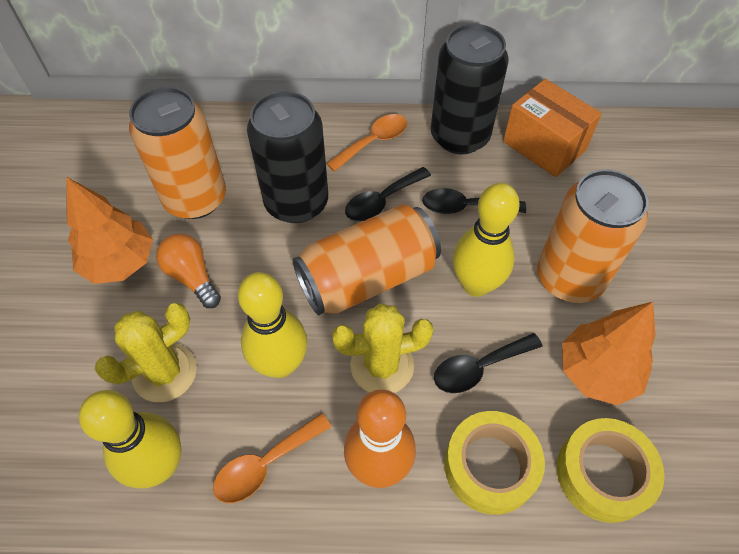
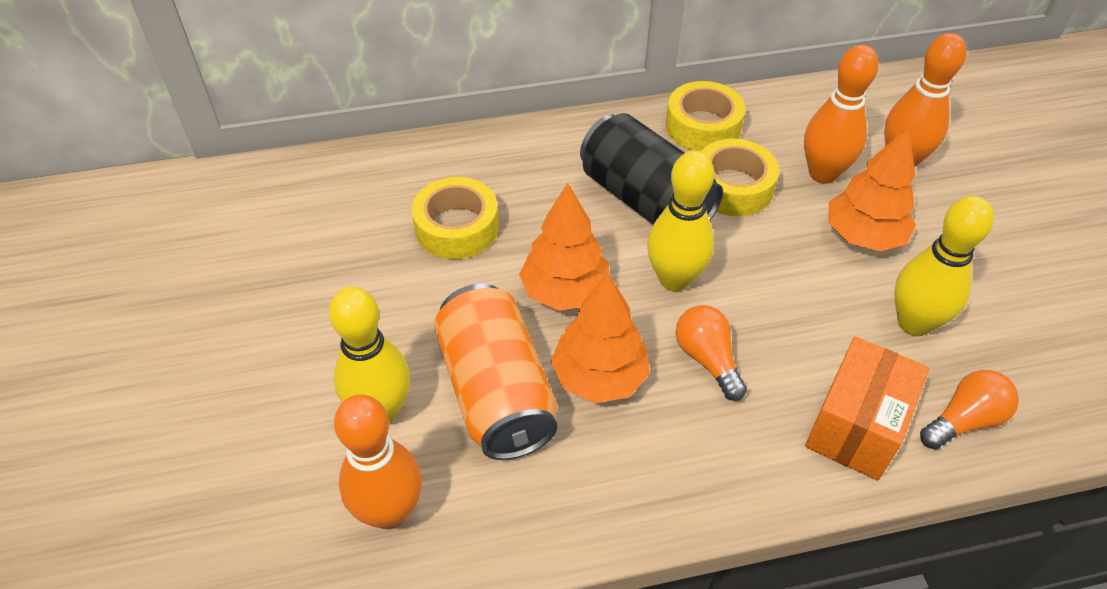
black can: 2 -> 1
black spoon: 3 -> 0
orange bowling pin: 1 -> 3
orange can: 3 -> 1
orange light bulb: 1 -> 2
orange spoon: 2 -> 0
orange tree: 2 -> 3
yellow cactus: 2 -> 0
yellow tape: 2 -> 3

